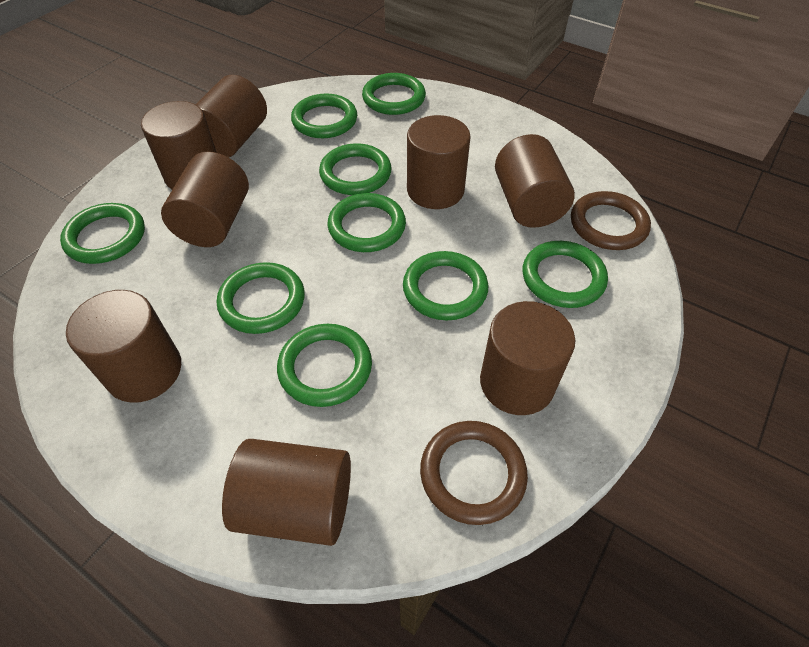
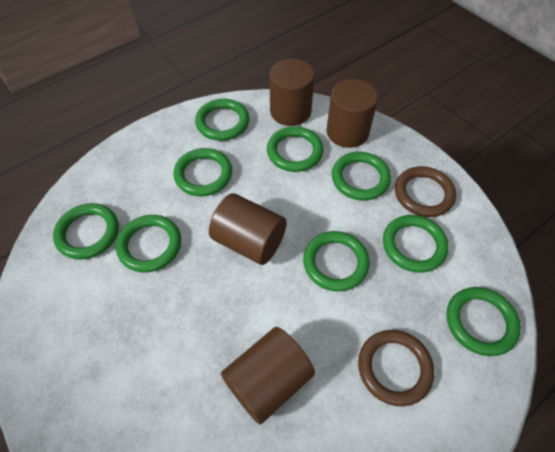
brown cylinder: 8 -> 4

